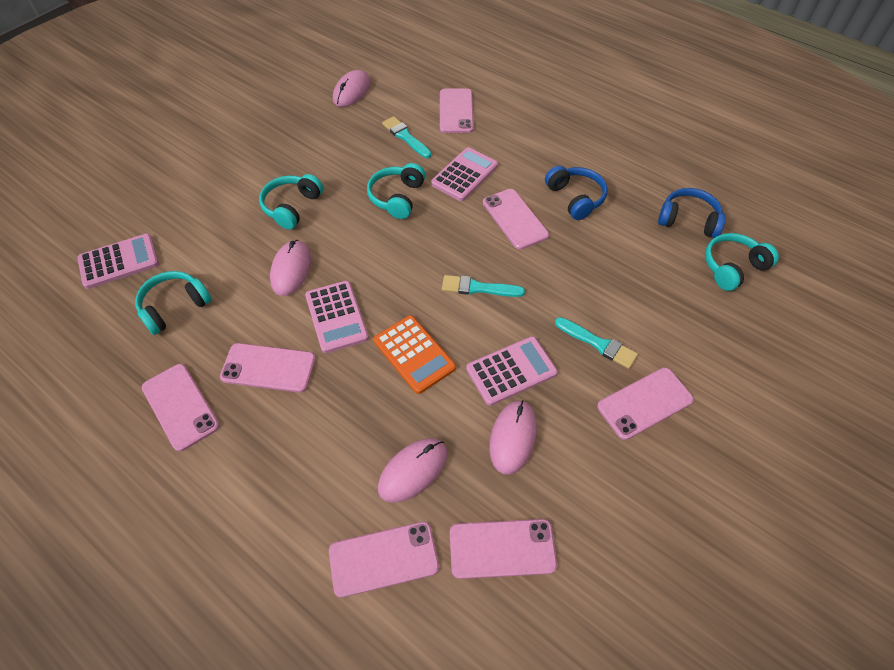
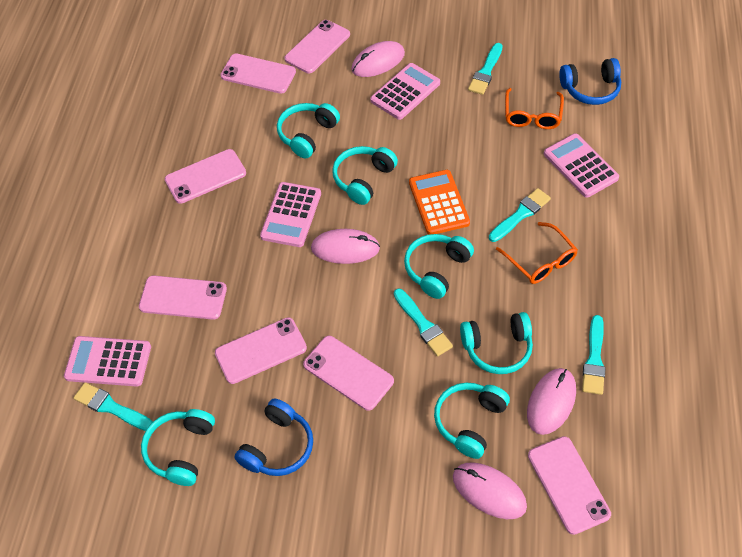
orange glasses: 0 -> 2
turquoise brush: 3 -> 5
turquoise headphones: 4 -> 6

